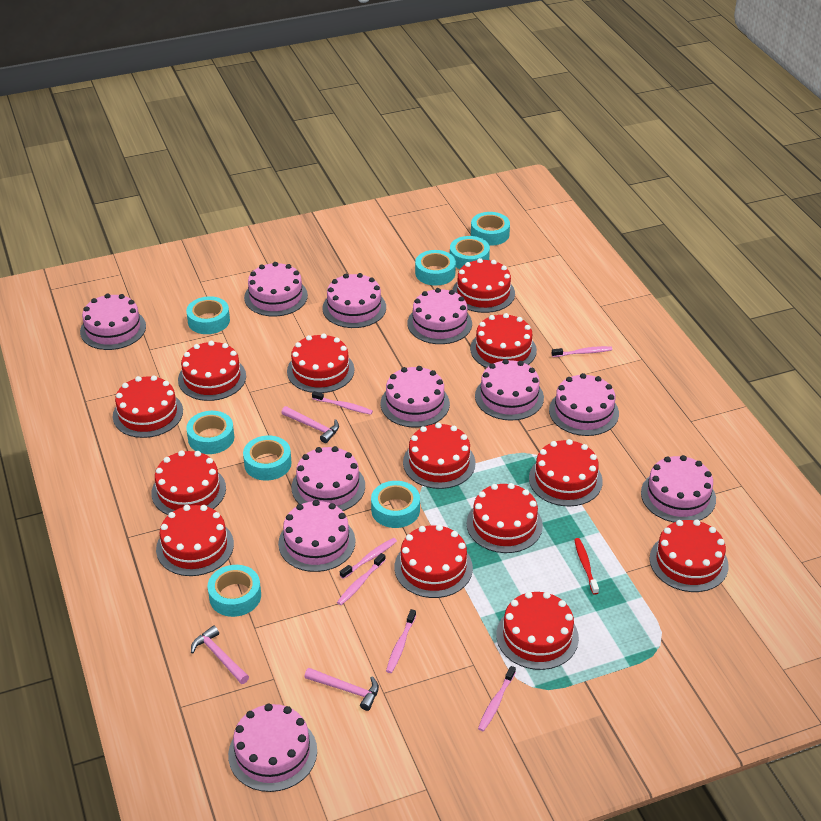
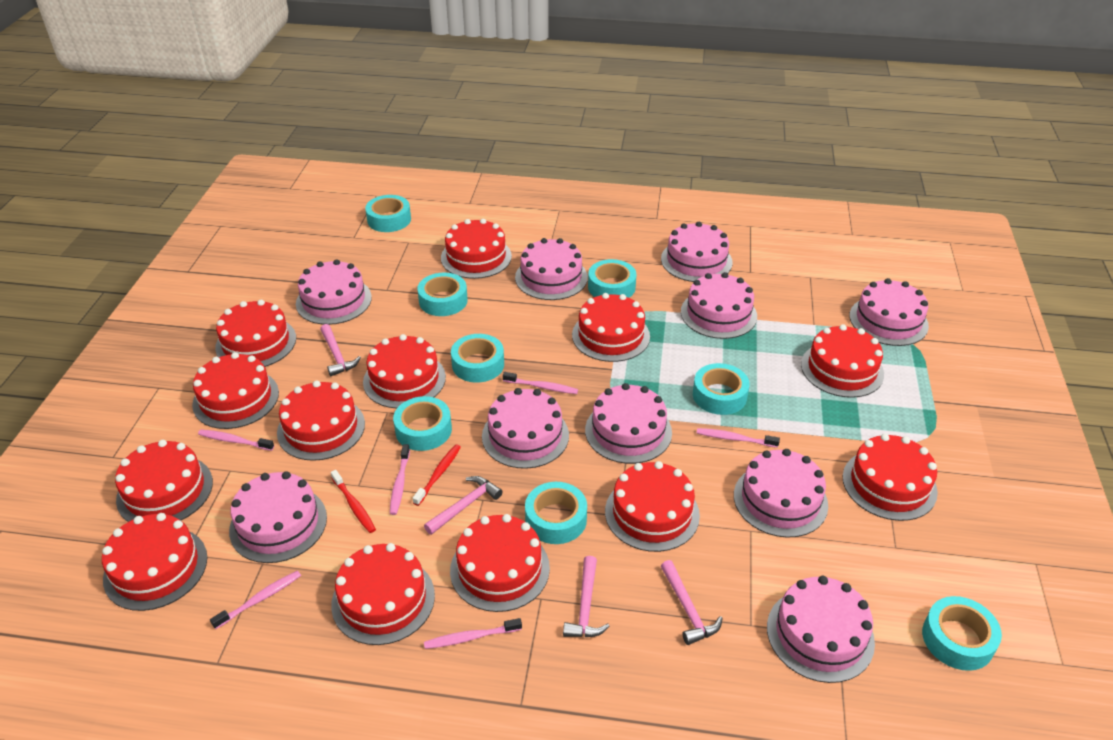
pink cake: 11 -> 10
pink hammer: 3 -> 4
red toothbrush: 1 -> 2

